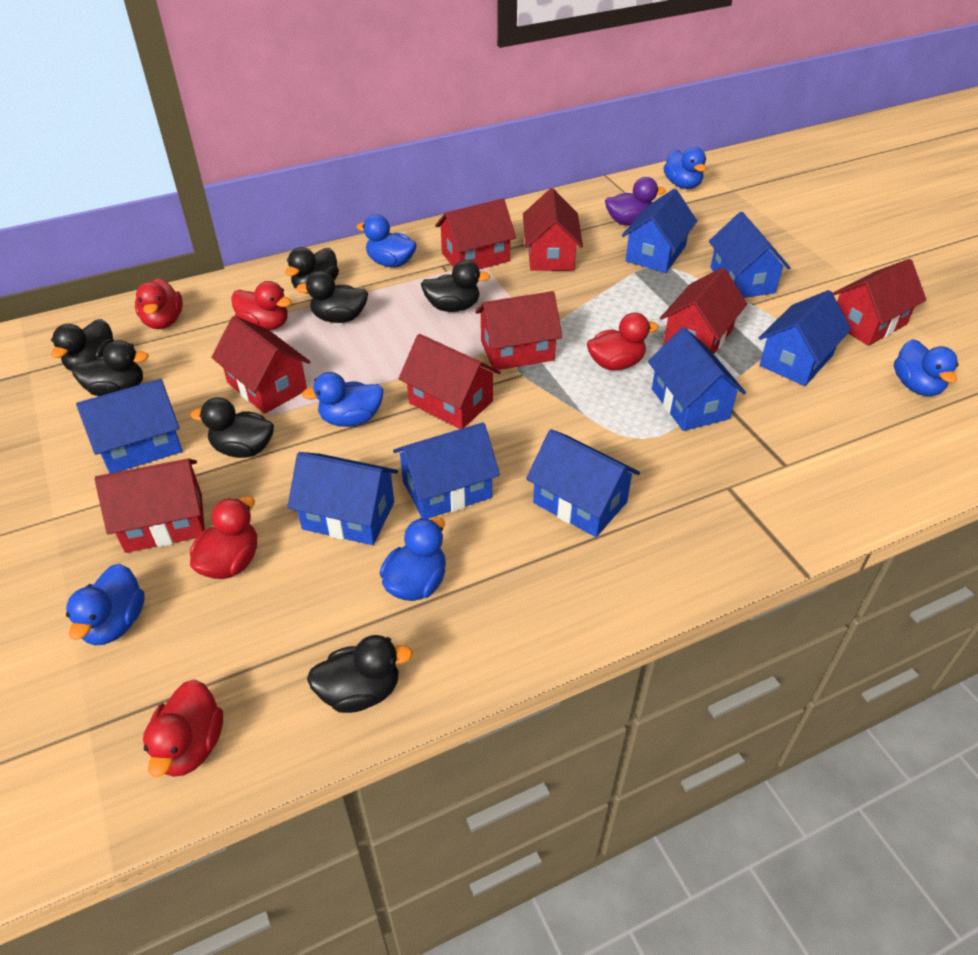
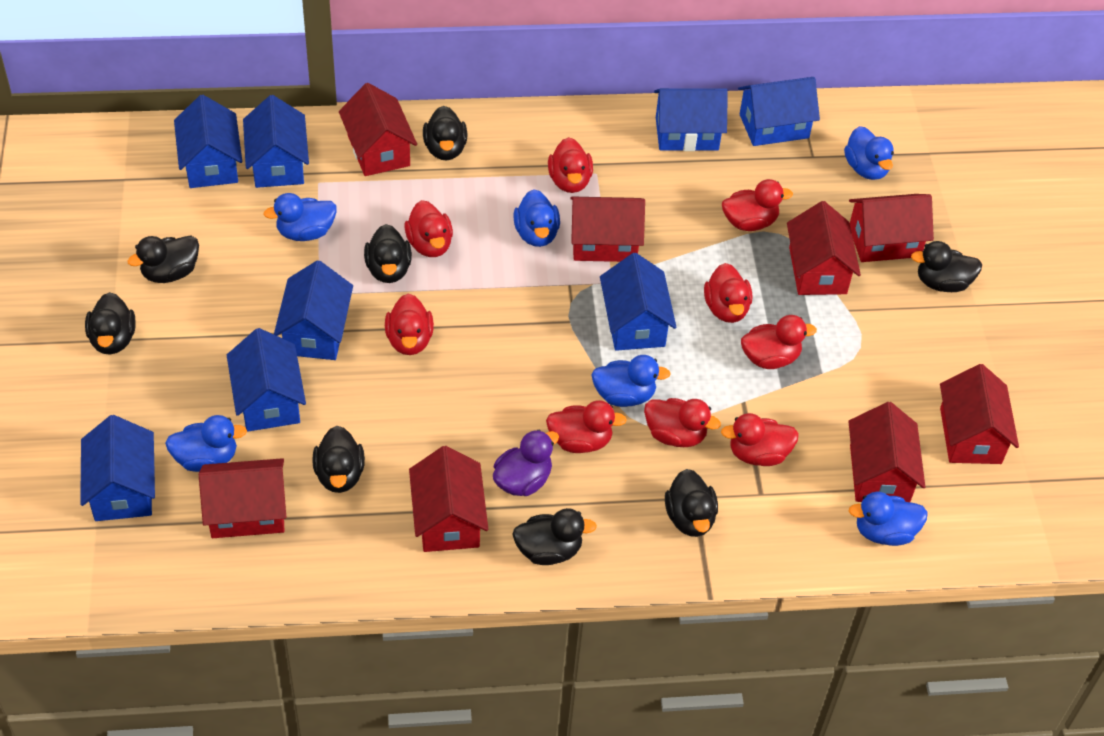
black duck: 7 -> 8
red duck: 5 -> 9

